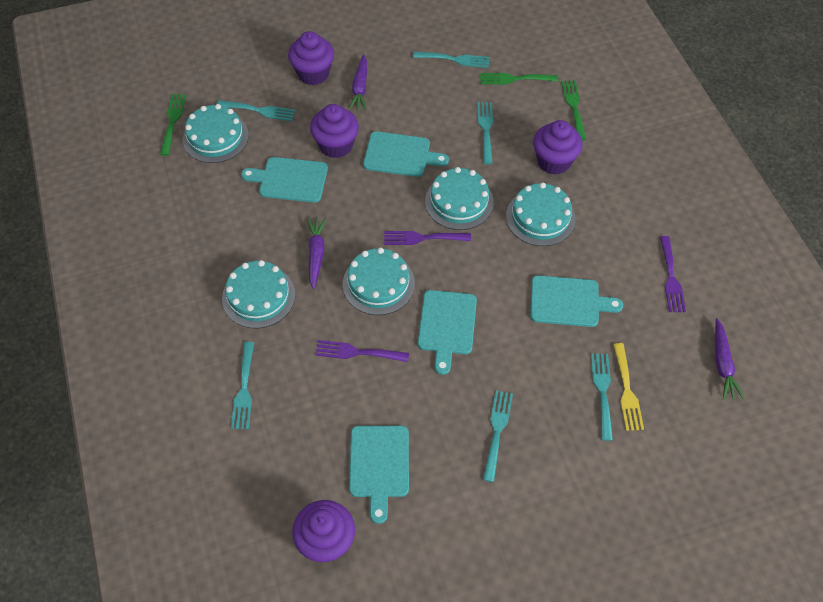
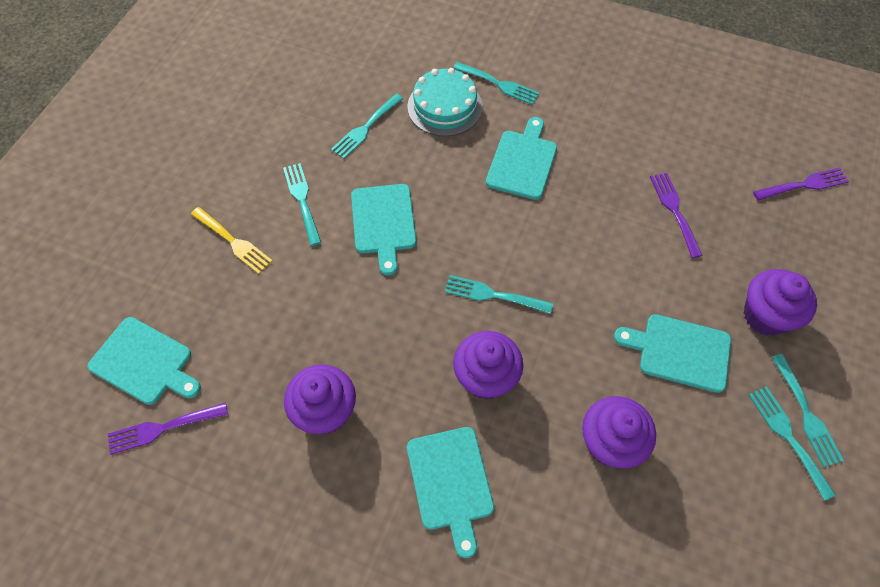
green fork: 3 -> 0
purple carrot: 3 -> 0
turquoise cake: 5 -> 1

